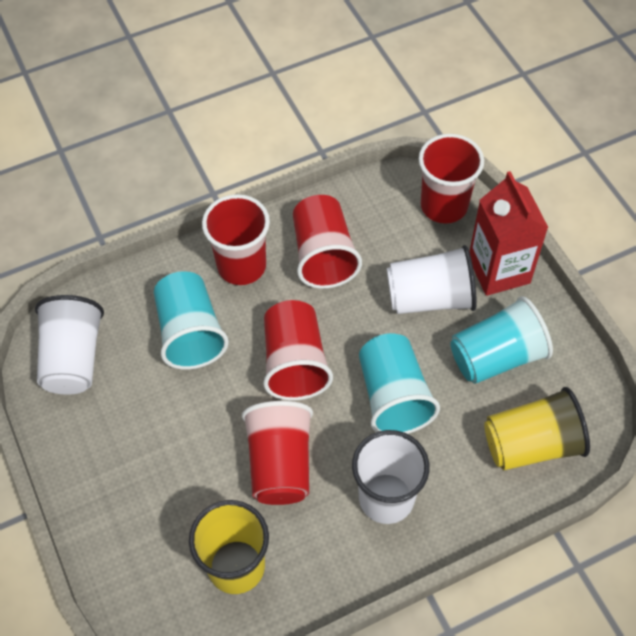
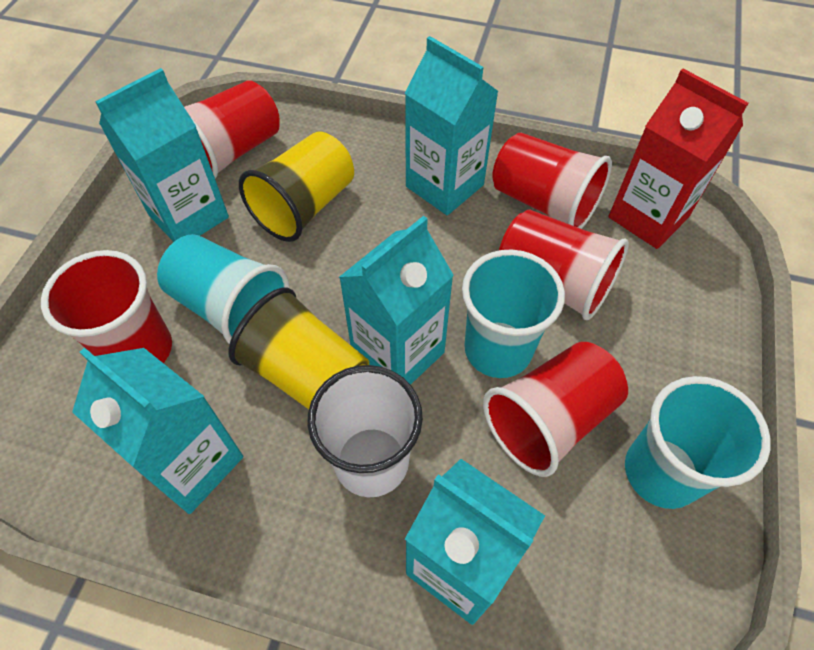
turquoise carton: 0 -> 5
white cup: 3 -> 1

